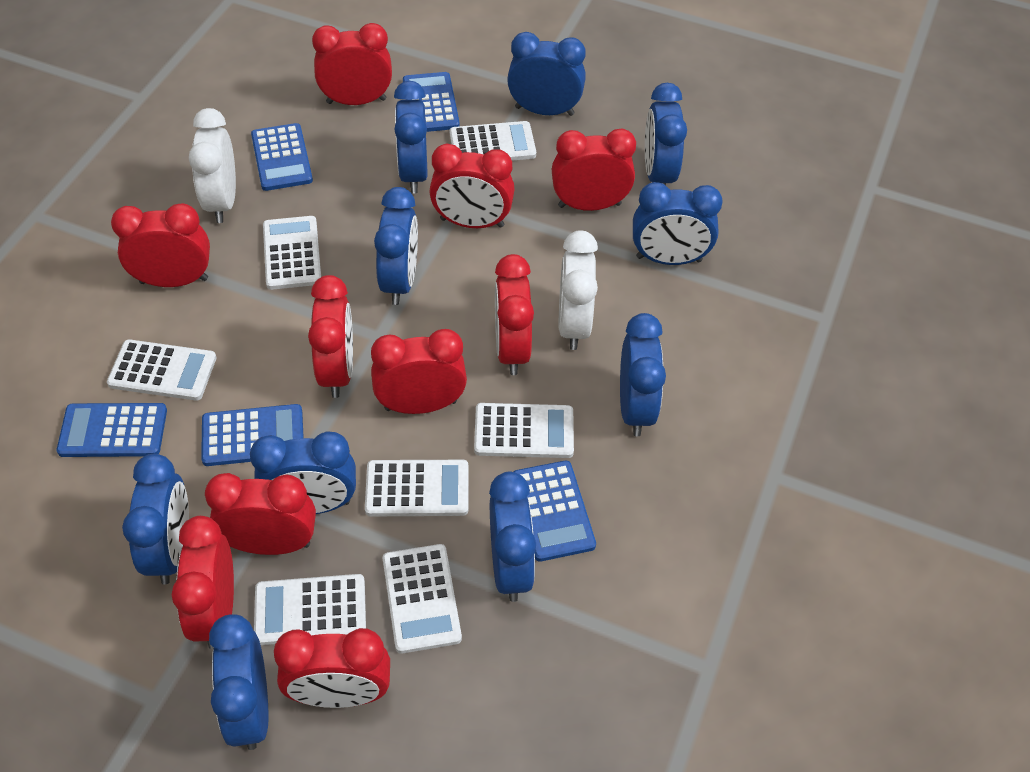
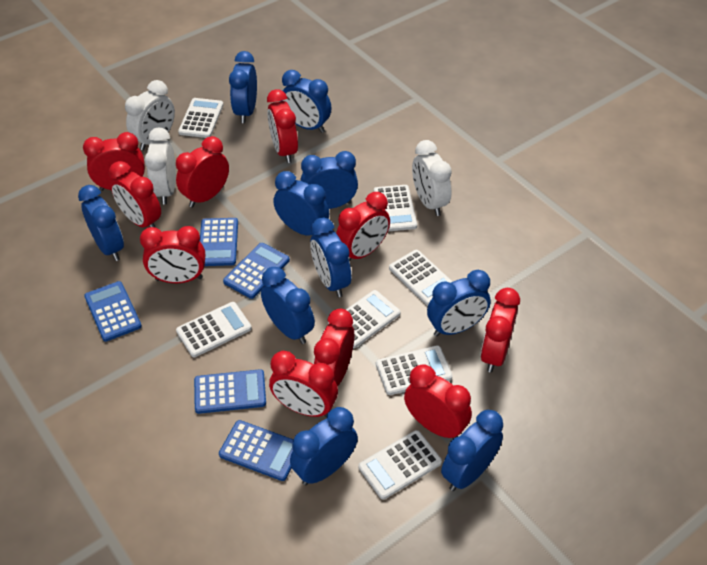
white clock: 2 -> 3

